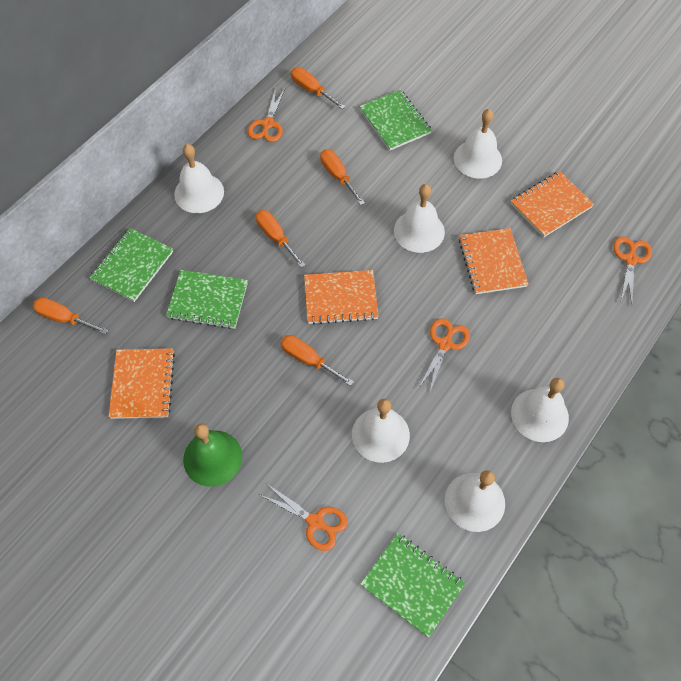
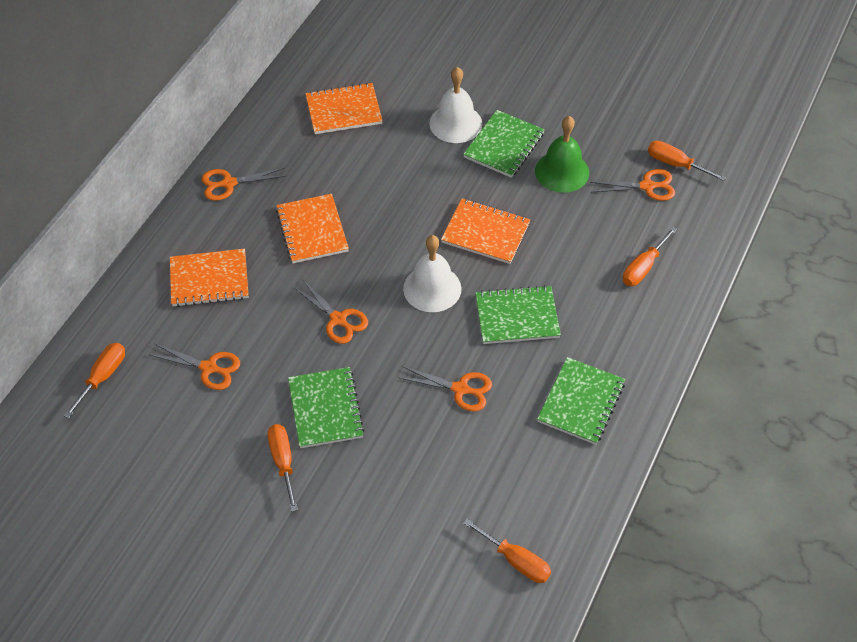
orange scissors: 4 -> 5
white bell: 6 -> 2

